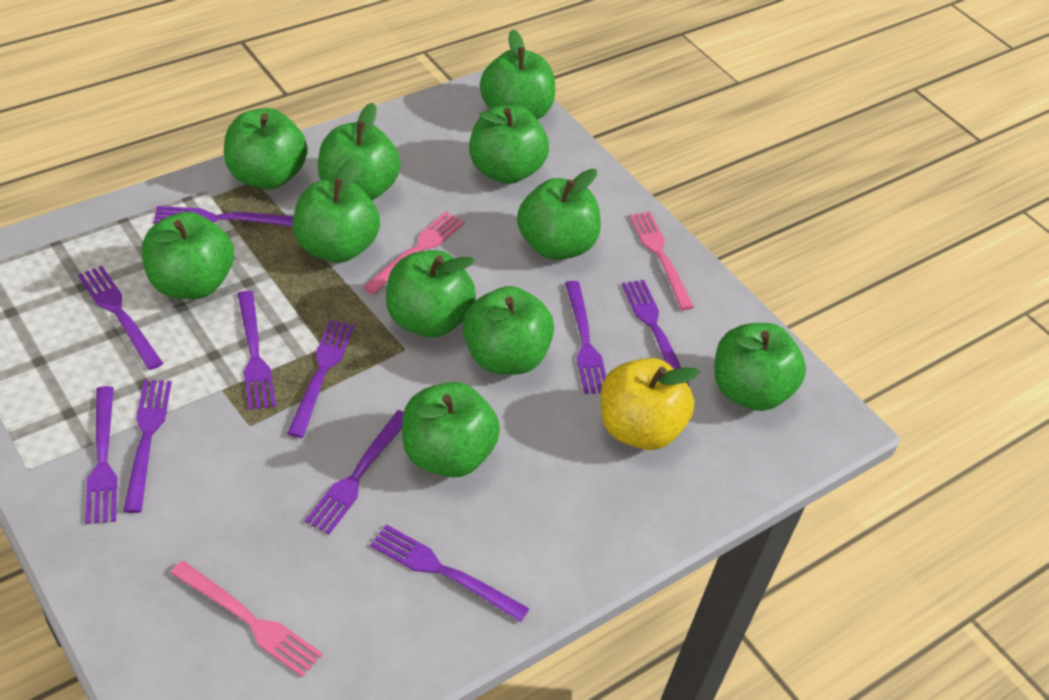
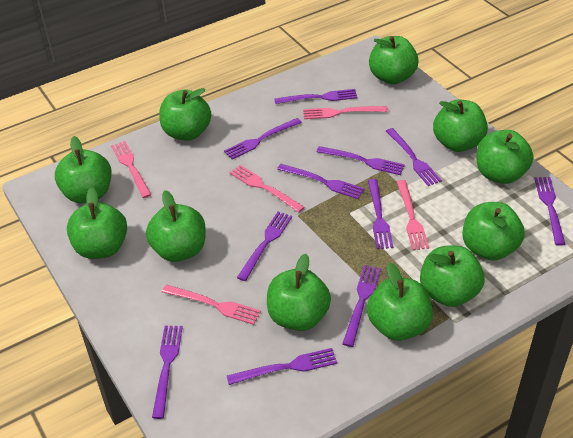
pink fork: 3 -> 5
purple fork: 10 -> 11
yellow apple: 1 -> 0

